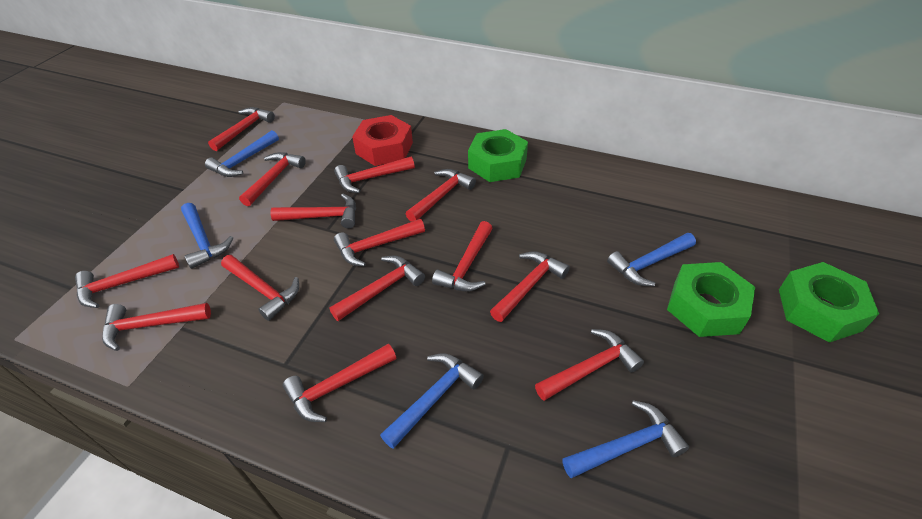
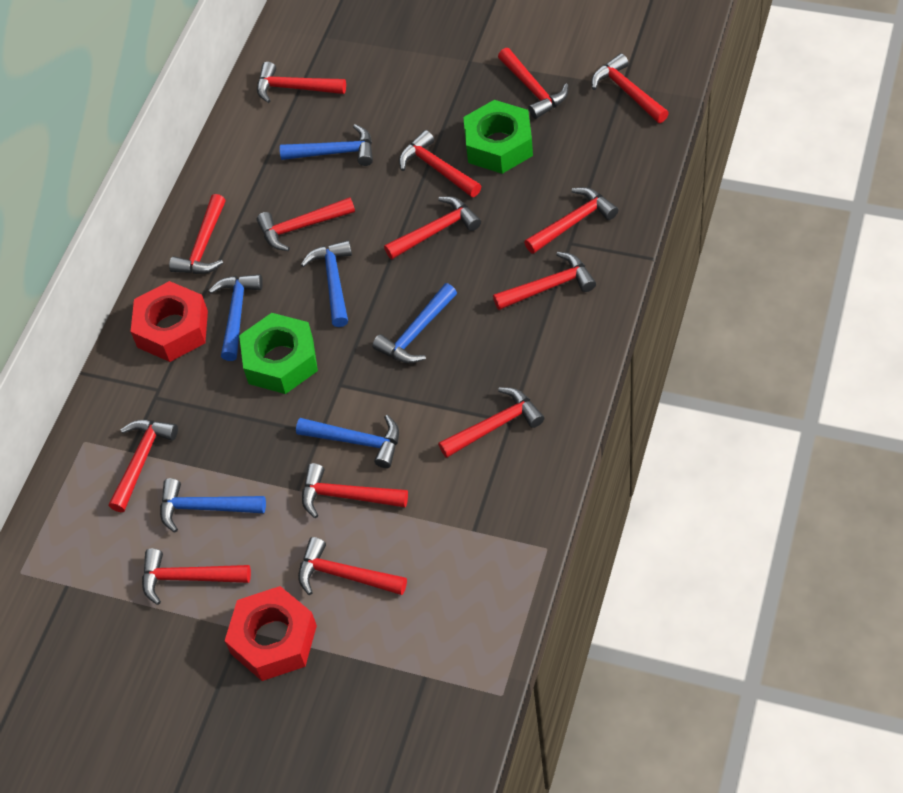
blue hammer: 5 -> 6
green nut: 3 -> 2
red nut: 1 -> 2

